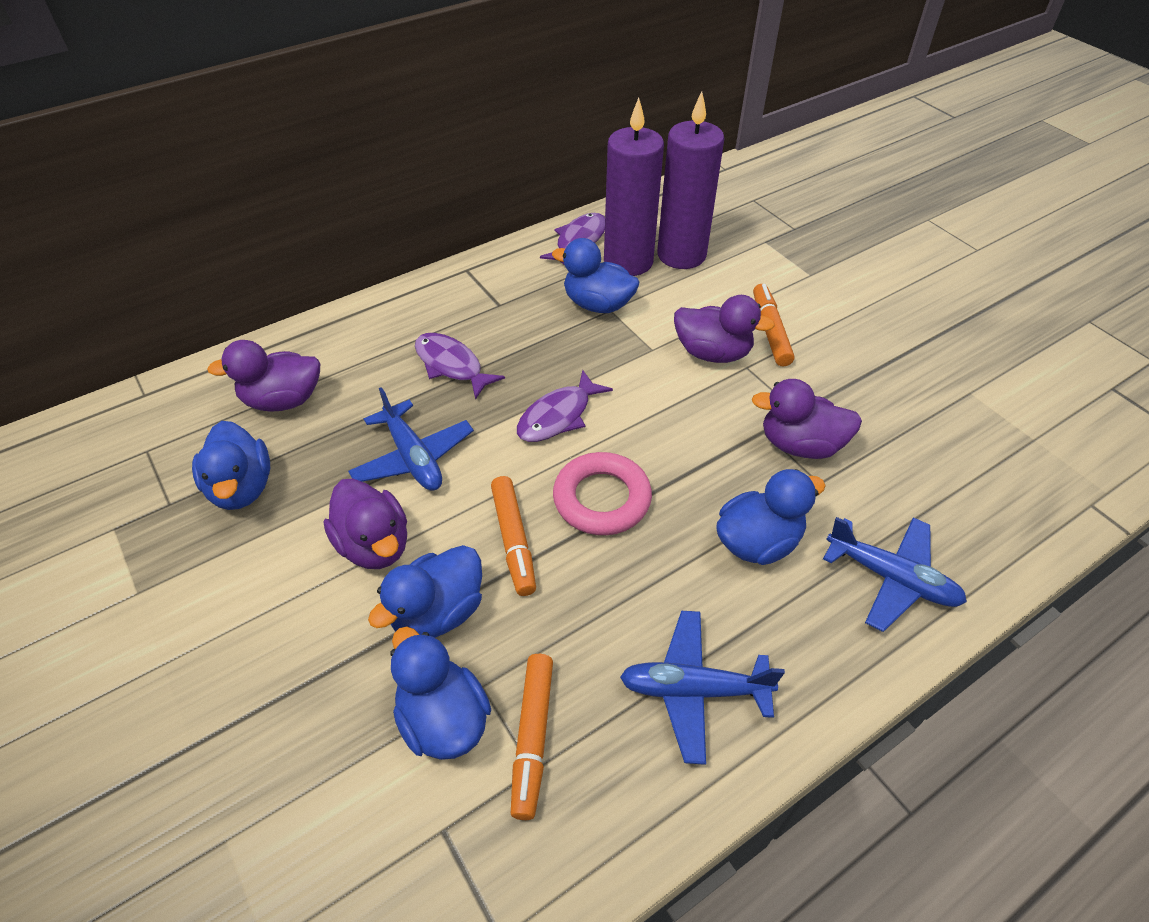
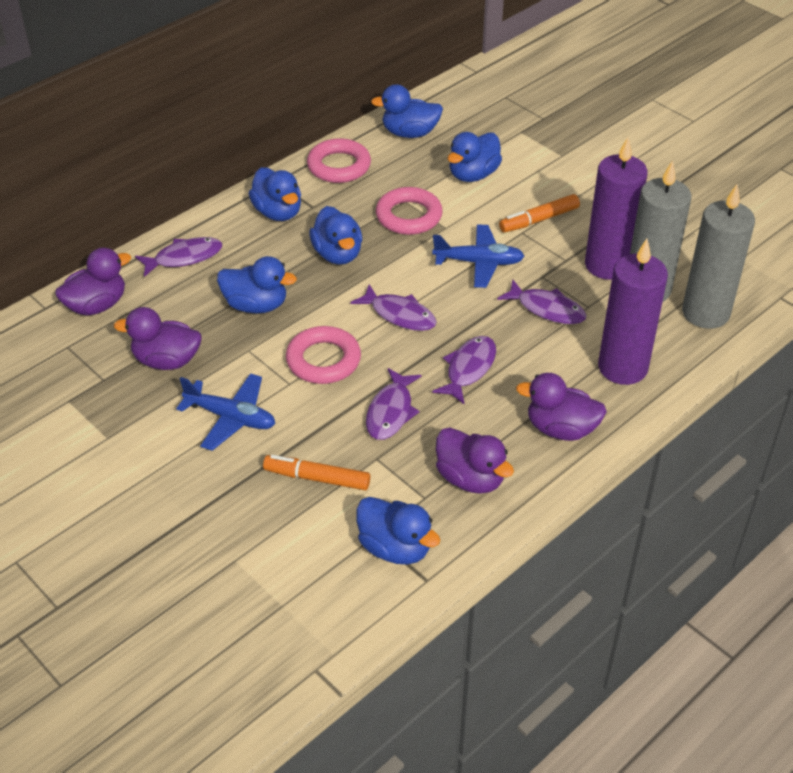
blue duck: 5 -> 6
blue plane: 3 -> 2
grey candle: 0 -> 2
orange marker: 3 -> 2
pink ring: 1 -> 3
purple fish: 3 -> 5

